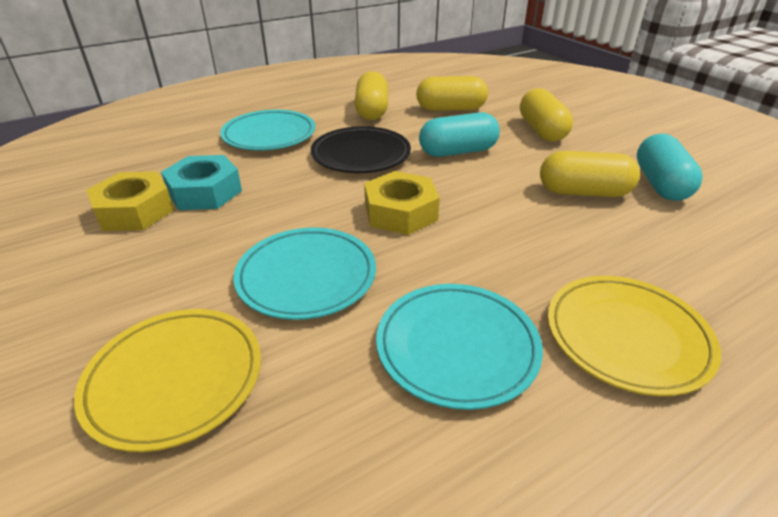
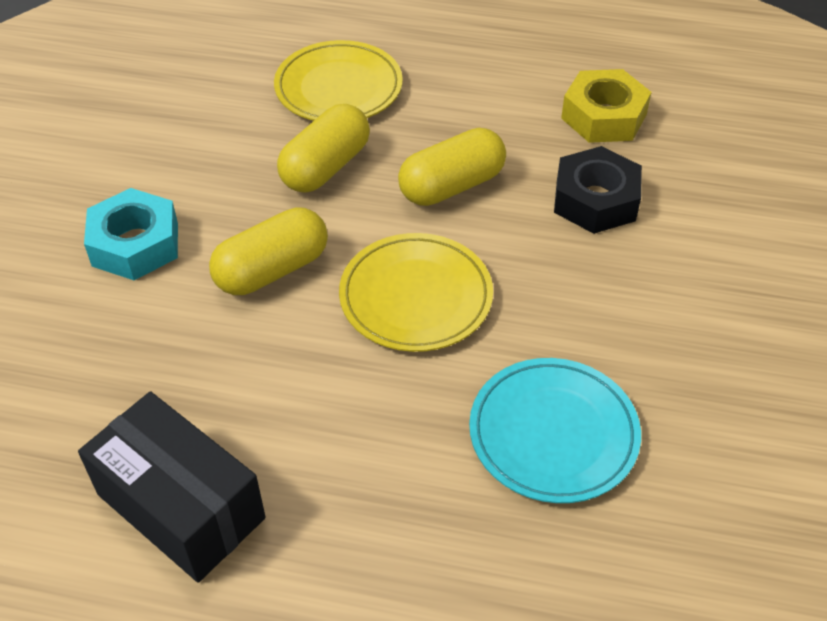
black box: 0 -> 1
black nut: 0 -> 1
black plate: 1 -> 0
turquoise capsule: 2 -> 0
turquoise plate: 3 -> 1
yellow capsule: 4 -> 3
yellow nut: 2 -> 1

